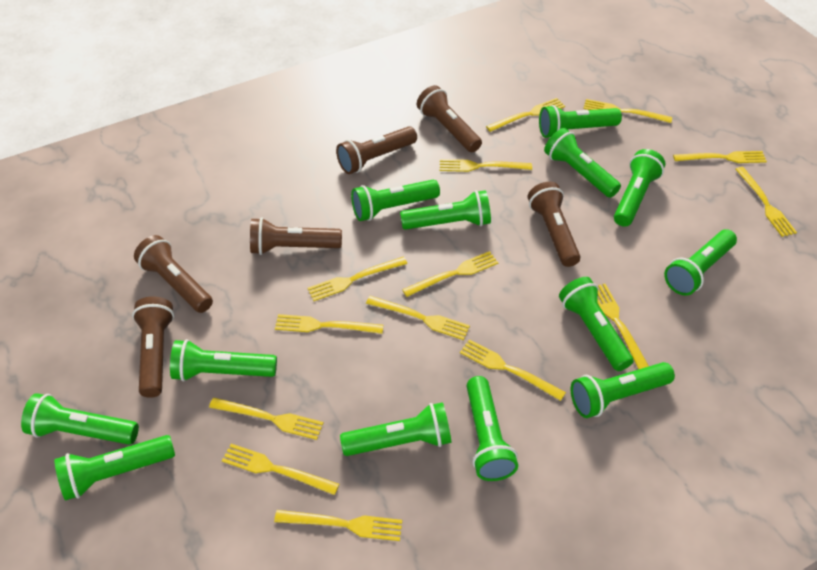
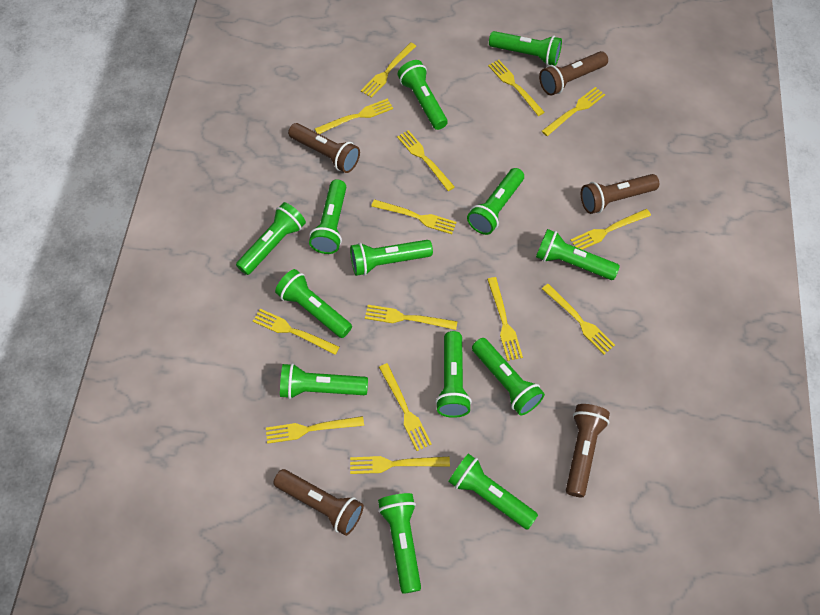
brown flashlight: 6 -> 5

